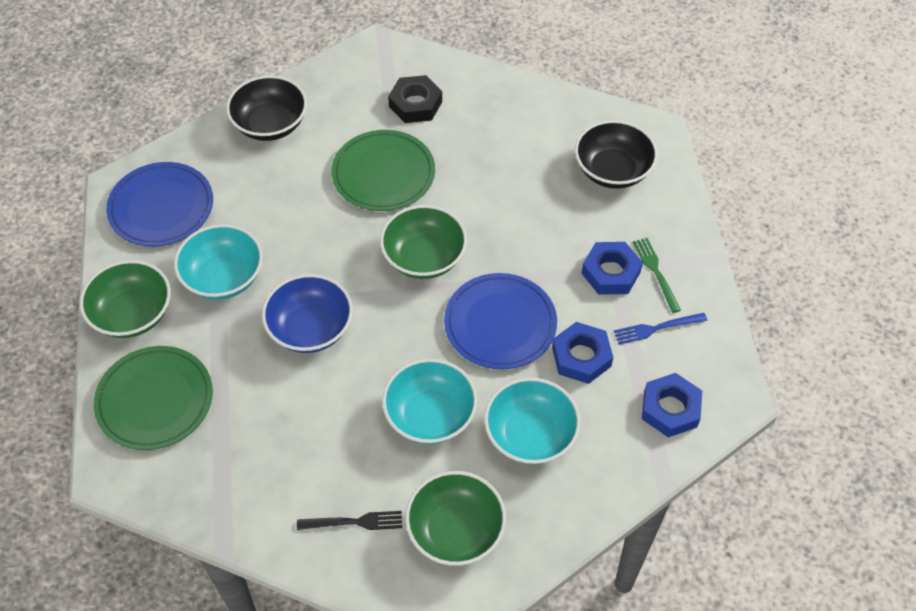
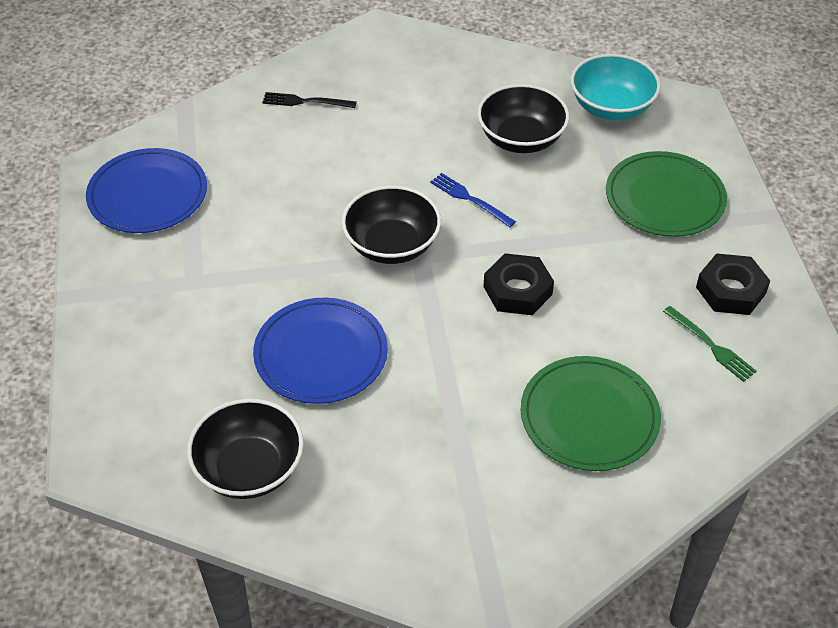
black bowl: 2 -> 3
black nut: 1 -> 2
blue bowl: 1 -> 0
blue nut: 3 -> 0
green bowl: 3 -> 0
turquoise bowl: 3 -> 1

